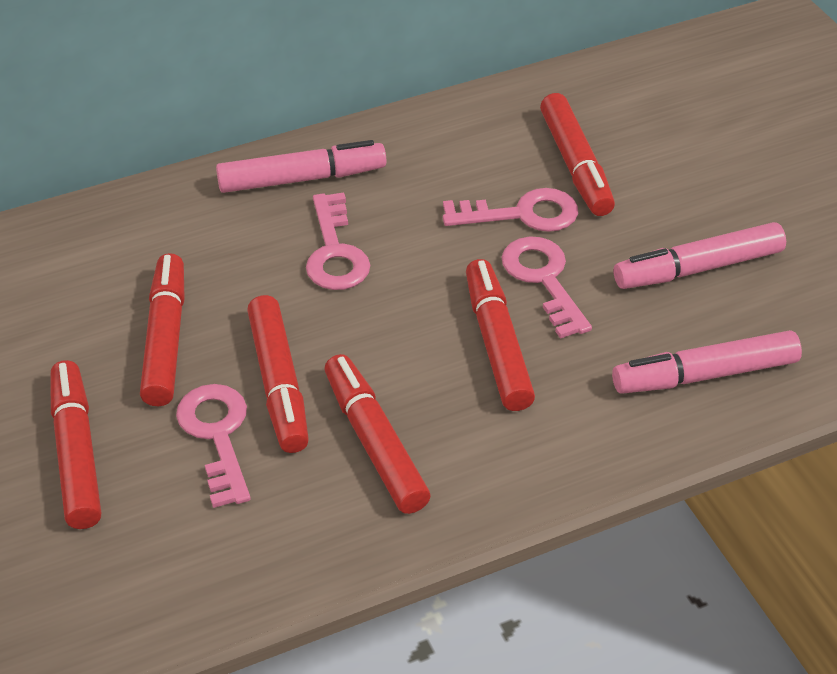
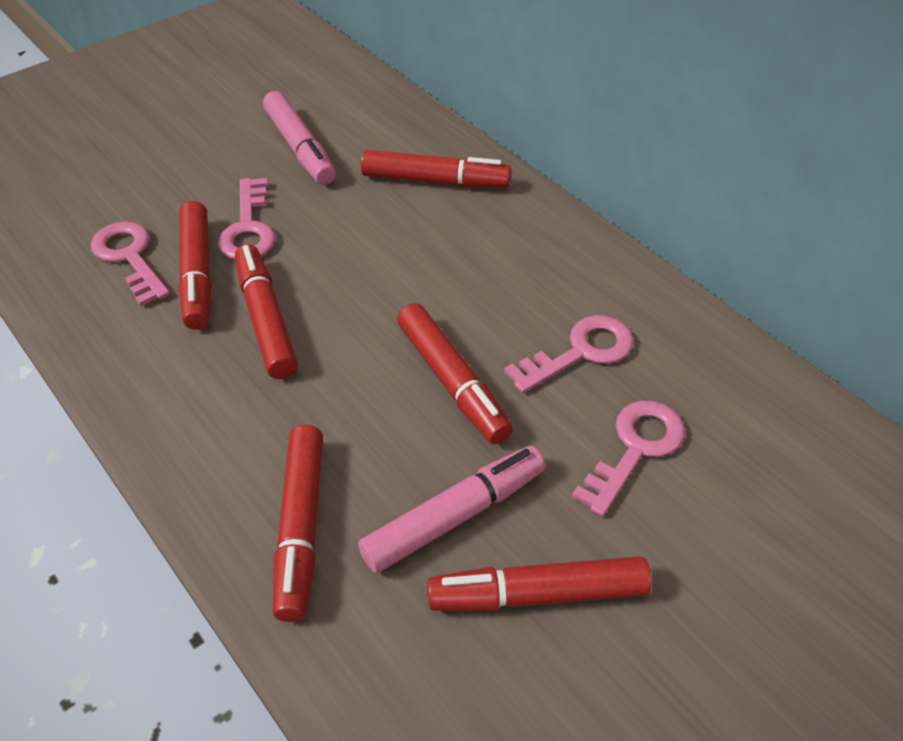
pink marker: 3 -> 2

